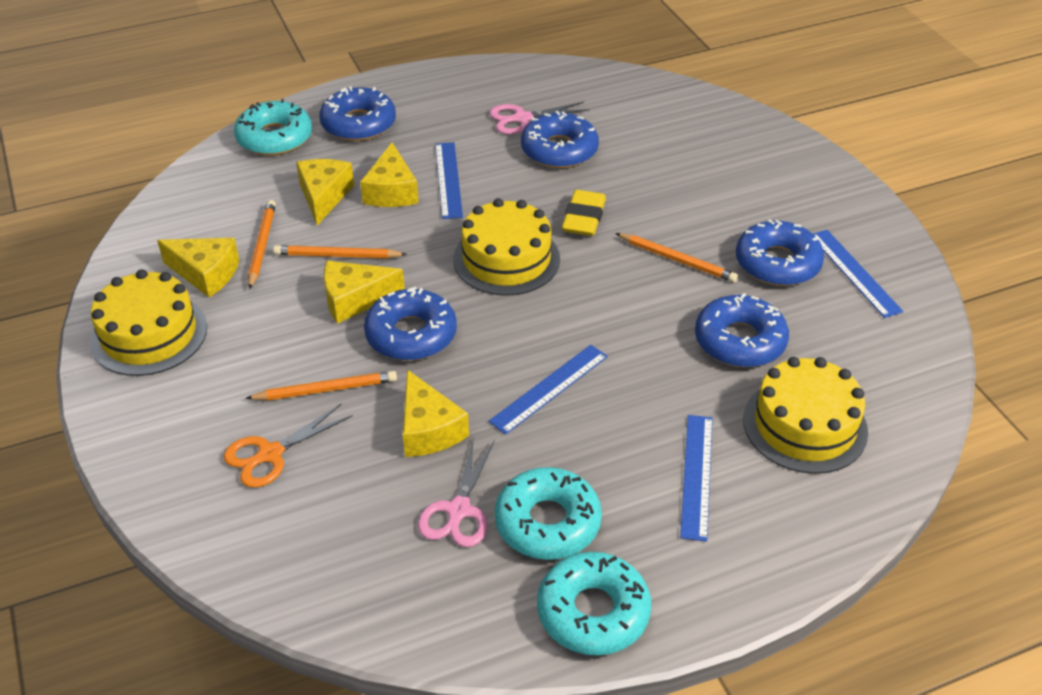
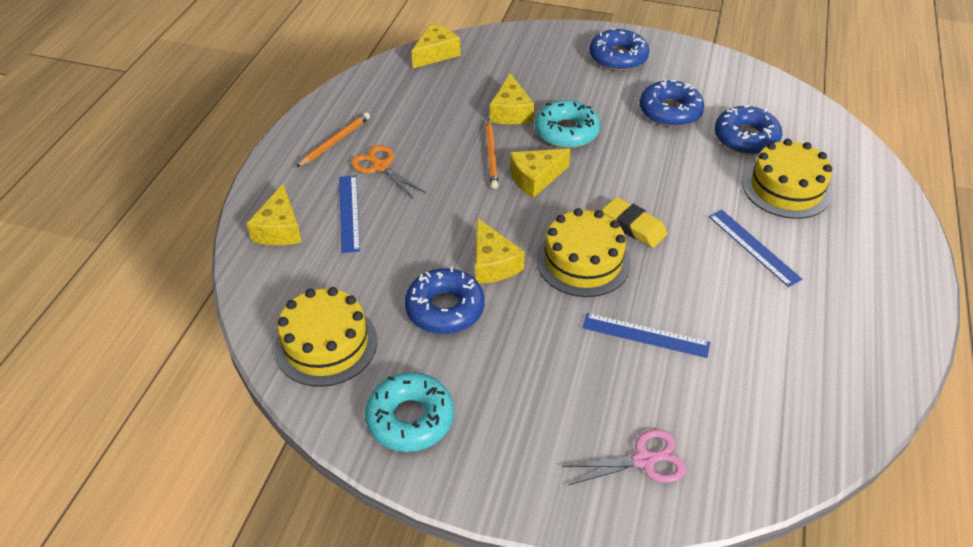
blue donut: 5 -> 4
blue ruler: 4 -> 3
orange pencil: 4 -> 2
pink scissors: 2 -> 1
turquoise donut: 3 -> 2

